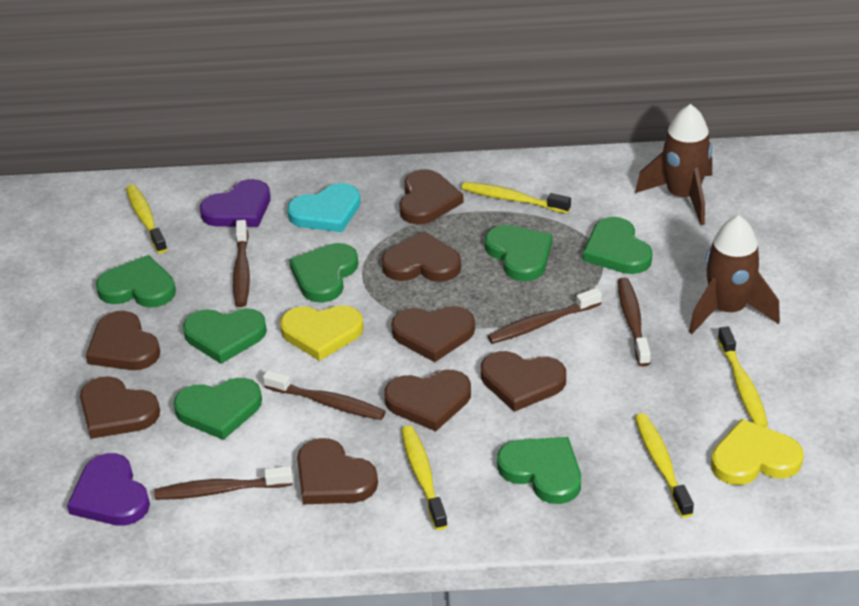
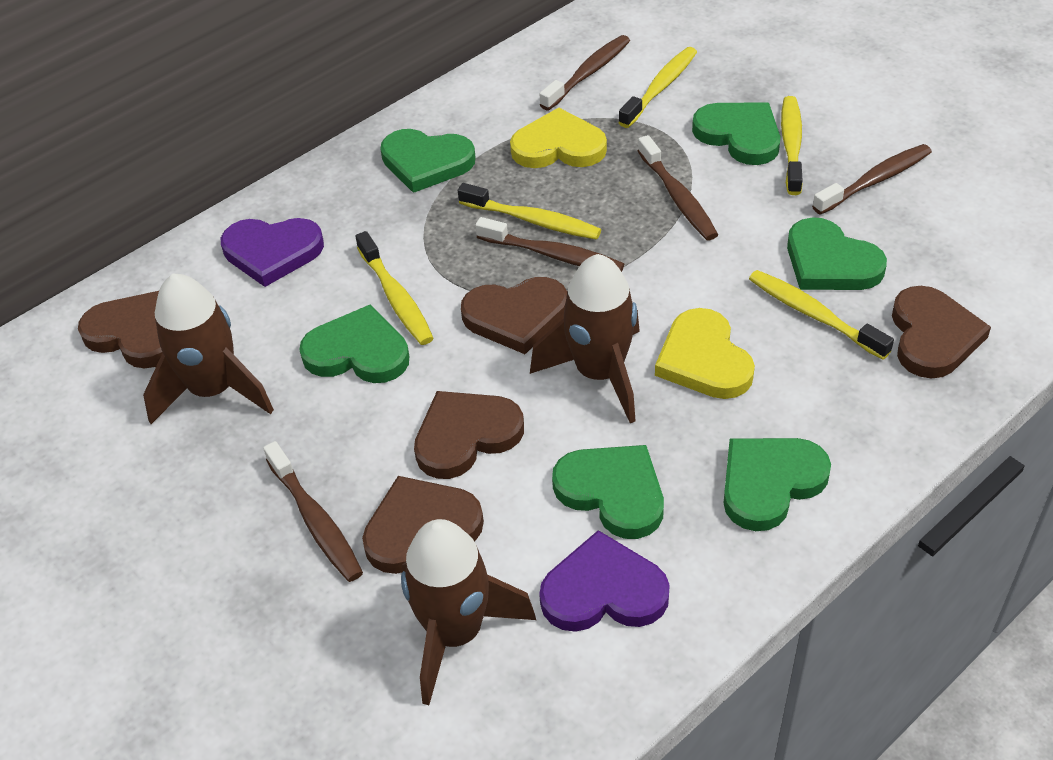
brown heart: 8 -> 5
brown rocket: 2 -> 3
green heart: 7 -> 6
turquoise heart: 1 -> 0

